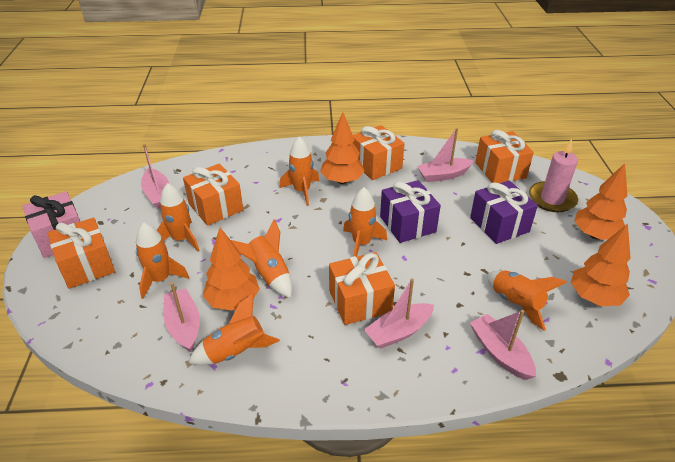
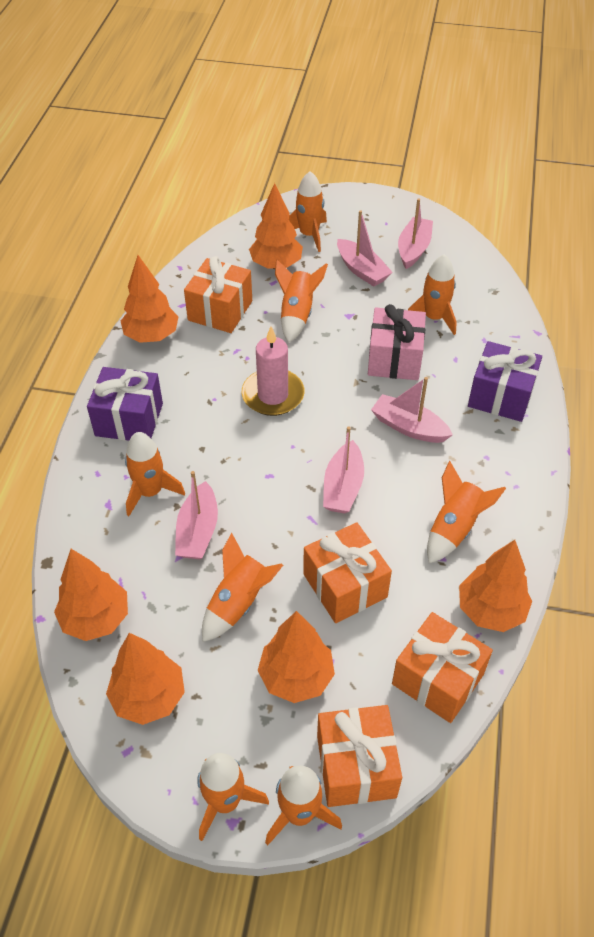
orange gift: 5 -> 4
orange rocket: 7 -> 8
orange tree: 4 -> 6

